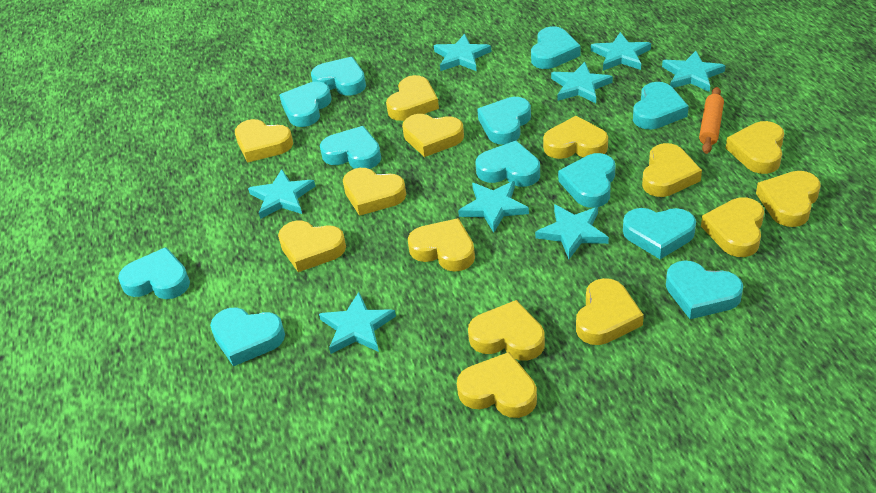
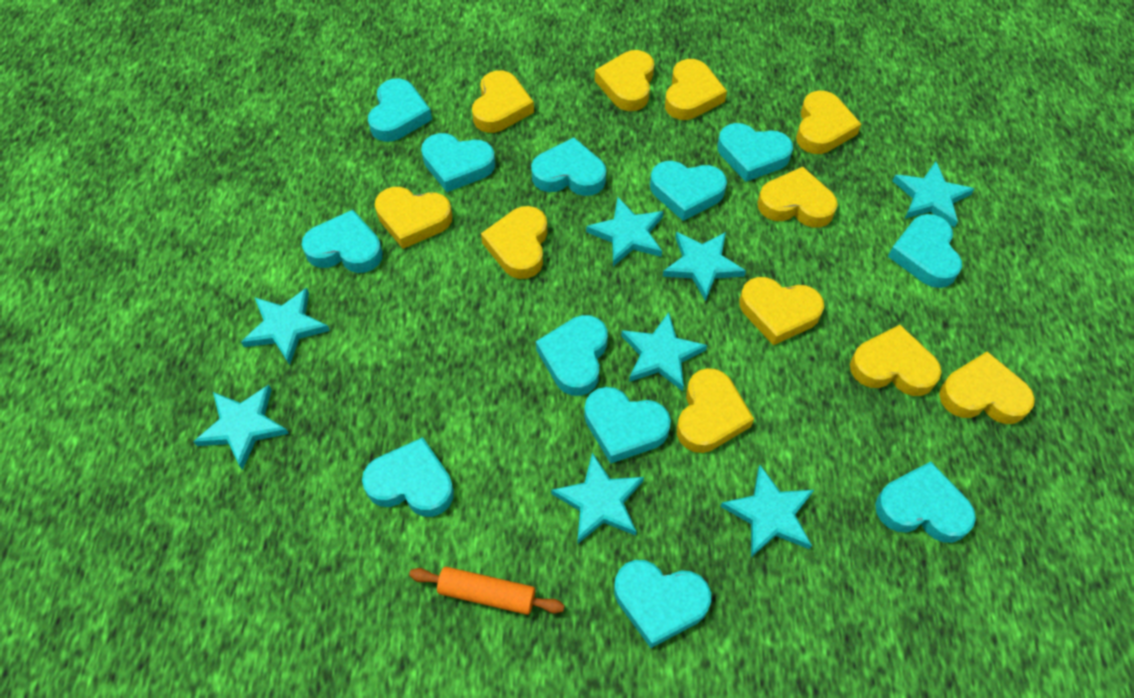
yellow heart: 14 -> 11

